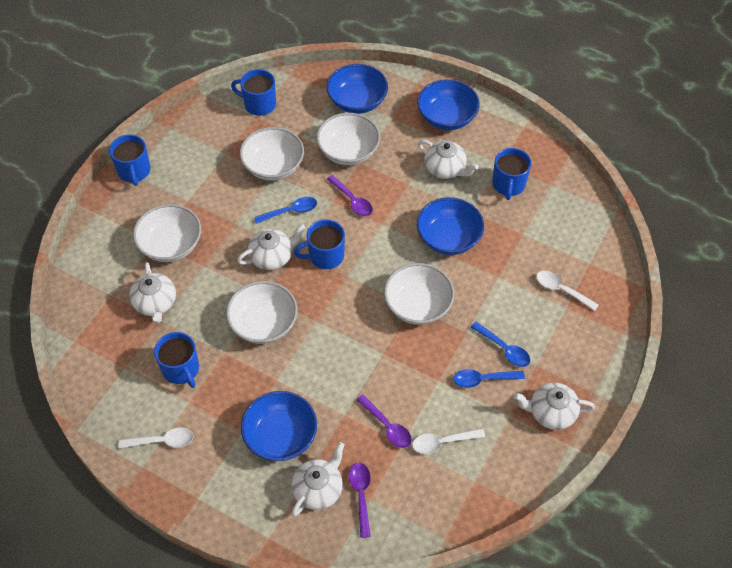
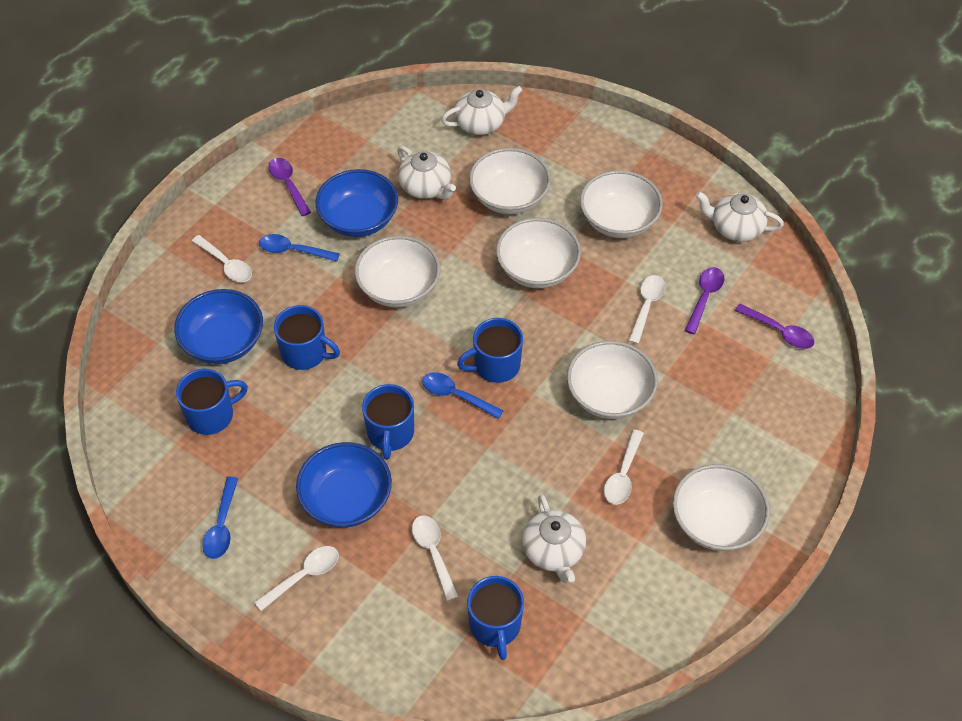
blue bowl: 4 -> 3
white bowl: 5 -> 6
white spoon: 3 -> 5
white teapot: 5 -> 4

